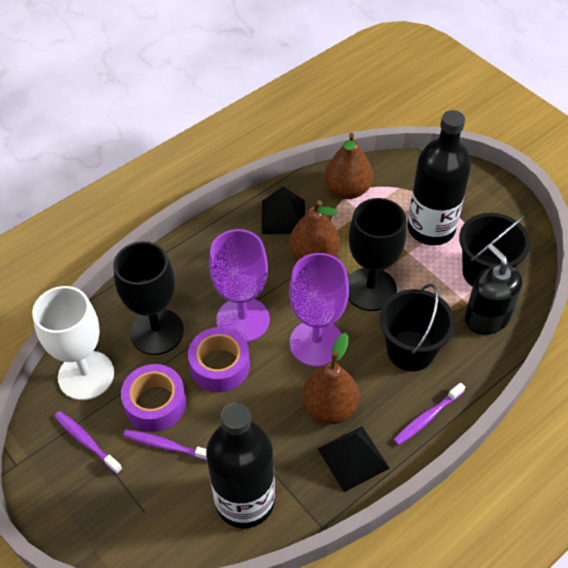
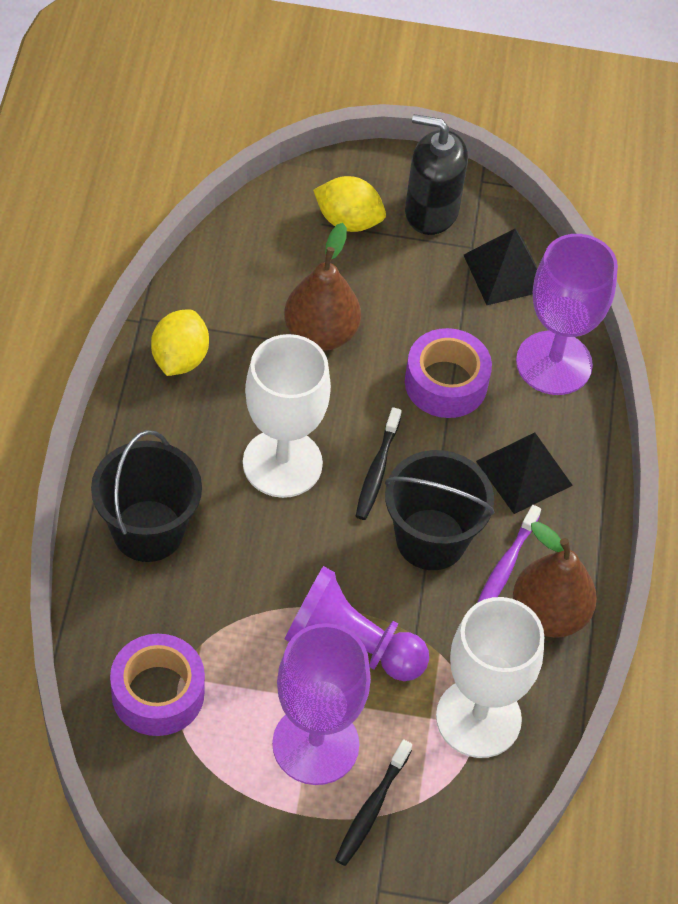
black bottle: 2 -> 0
black goblet: 2 -> 0
black toothbrush: 0 -> 2
brown pear: 3 -> 2
purple pawn: 0 -> 1
purple toothbrush: 3 -> 1
white goblet: 1 -> 2
yellow lemon: 0 -> 2

